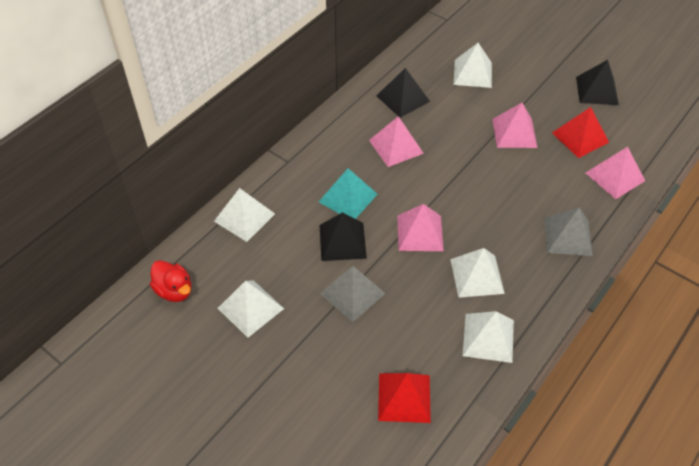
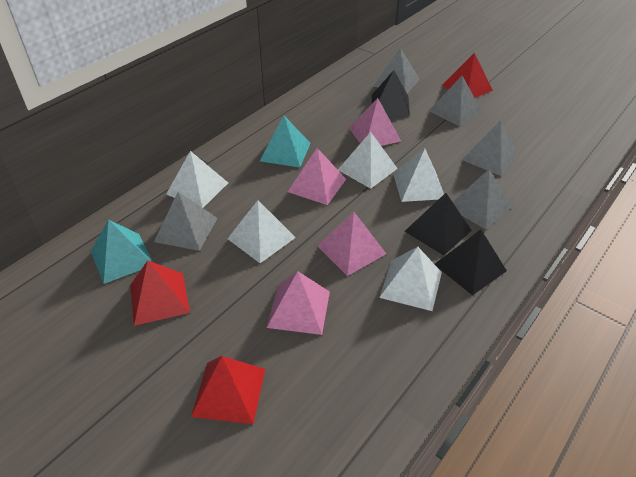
grey pyramid: 2 -> 5
red duck: 1 -> 0
red pyramid: 2 -> 3
turquoise pyramid: 1 -> 2

